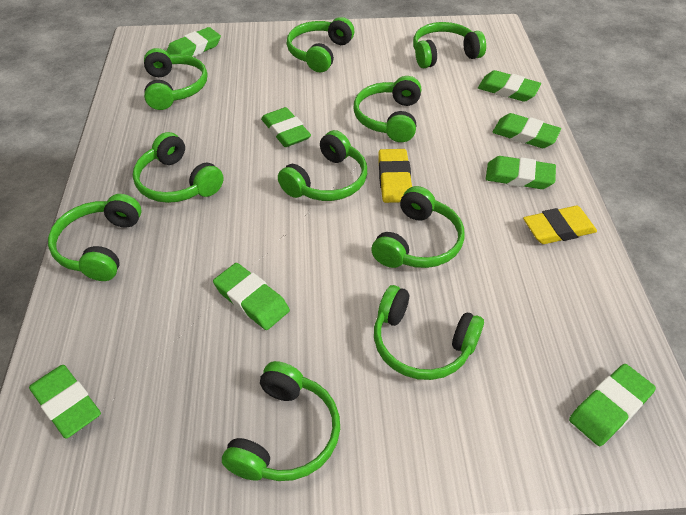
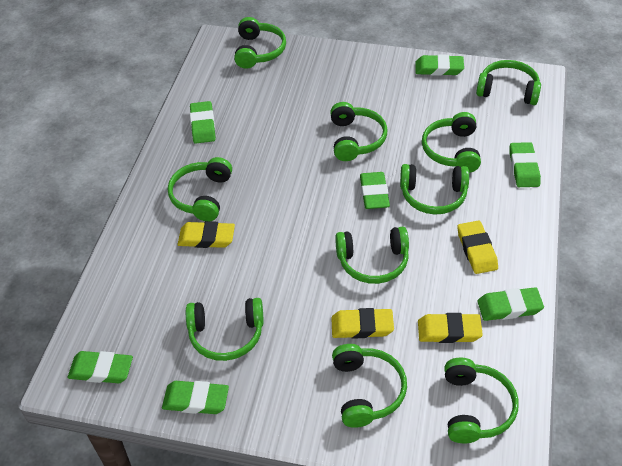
green eraser: 8 -> 7
yellow eraser: 2 -> 4

